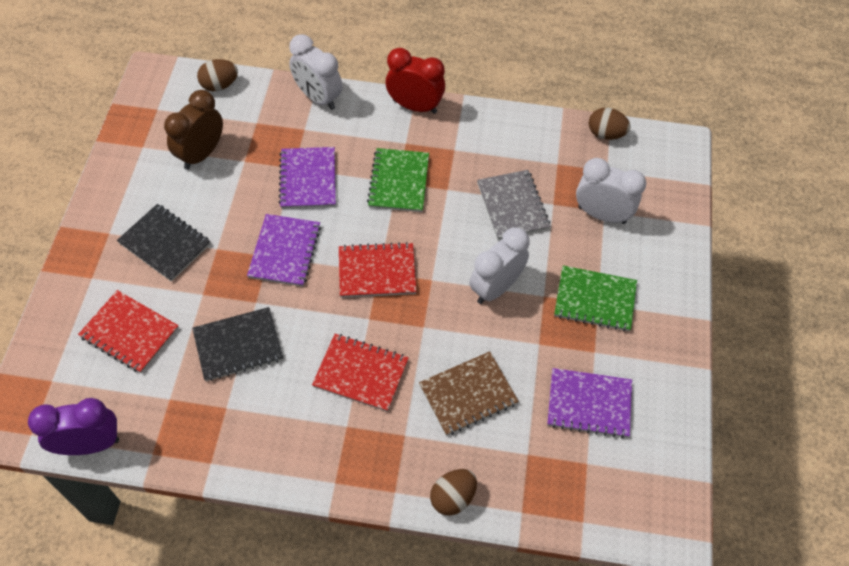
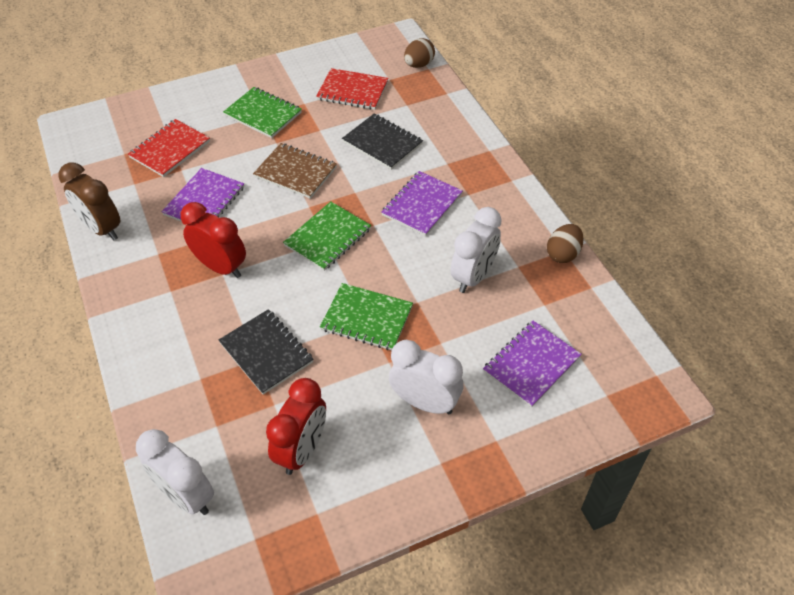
brown egg: 3 -> 2
green notebook: 2 -> 3
grey notebook: 1 -> 0
purple clock: 1 -> 0
red clock: 1 -> 2
red notebook: 3 -> 2

